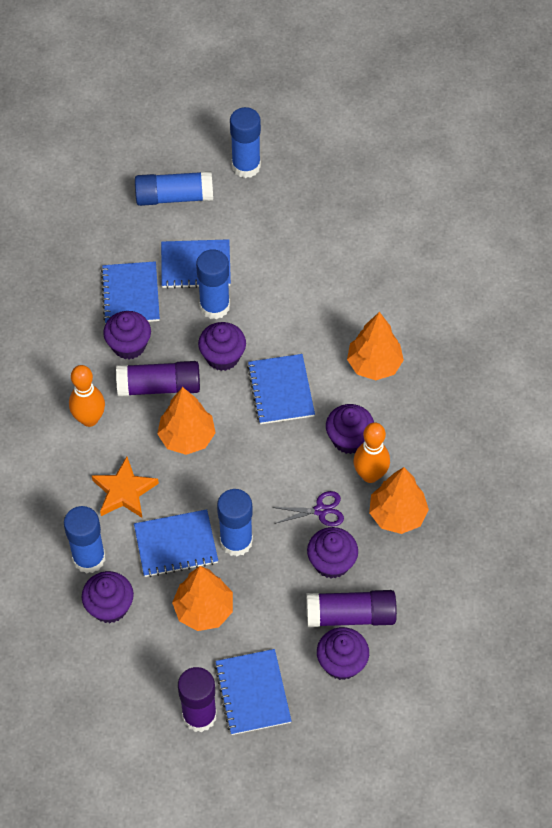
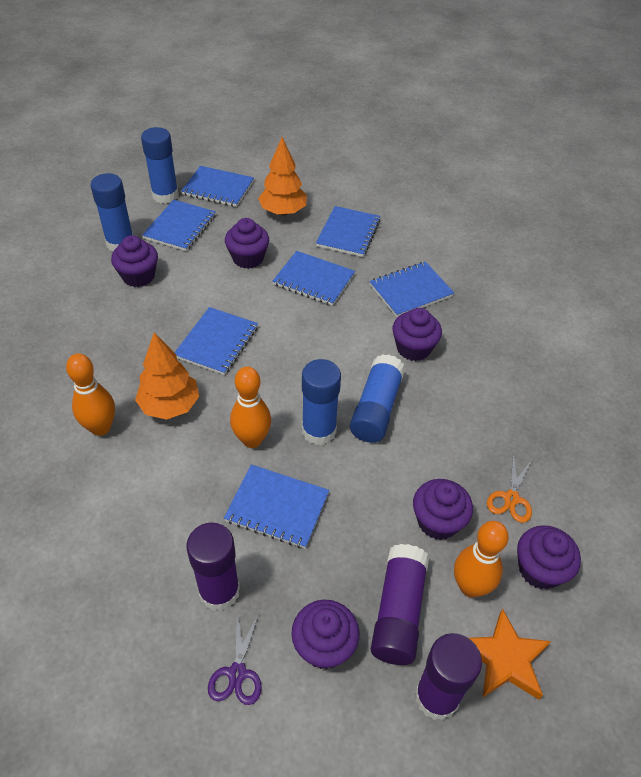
blue glue stick: 5 -> 4
blue notebook: 5 -> 7
orange bowling pin: 2 -> 3
orange scissors: 0 -> 1
orange tree: 4 -> 2

